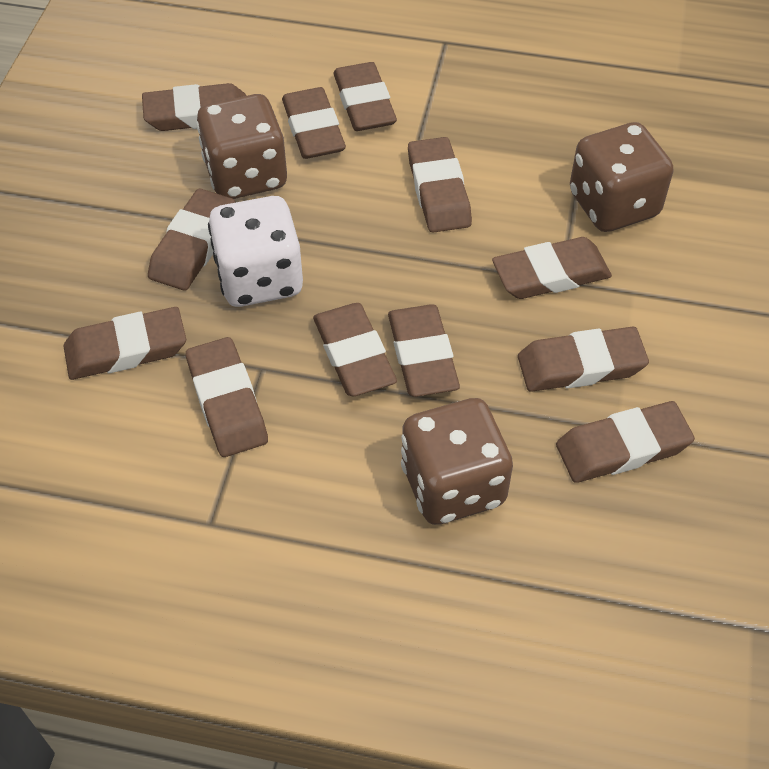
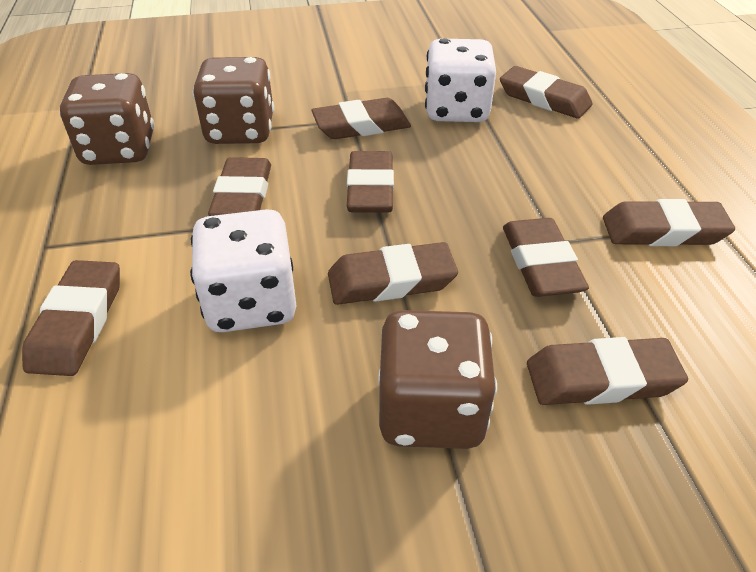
brown eraser: 12 -> 9
white dice: 1 -> 2

